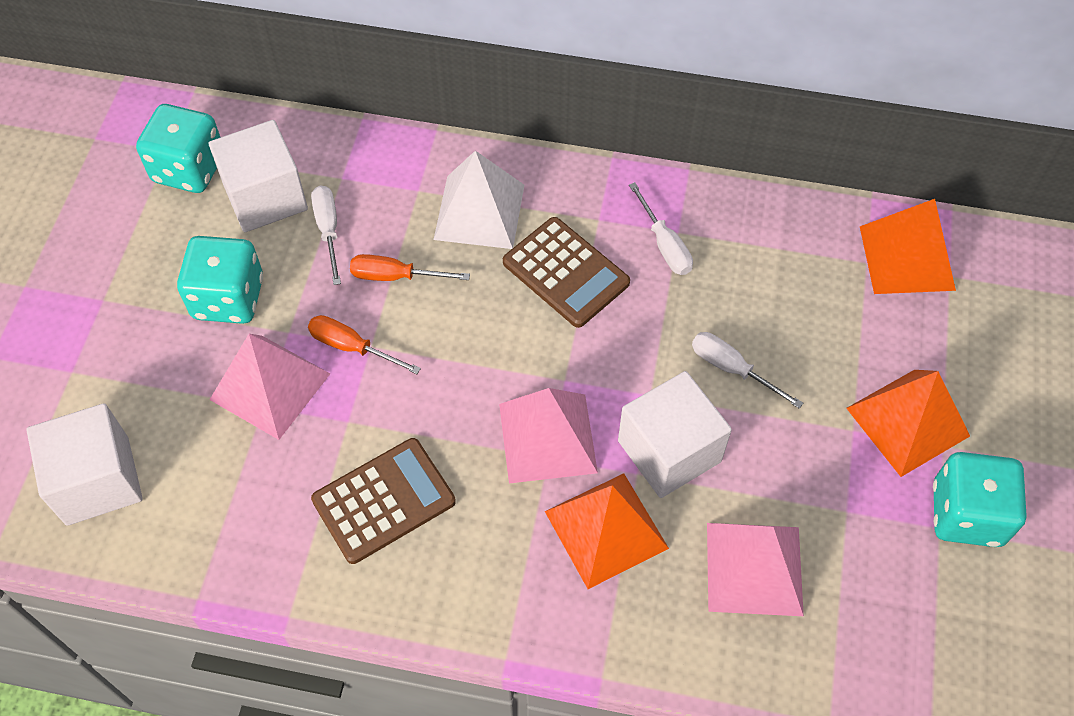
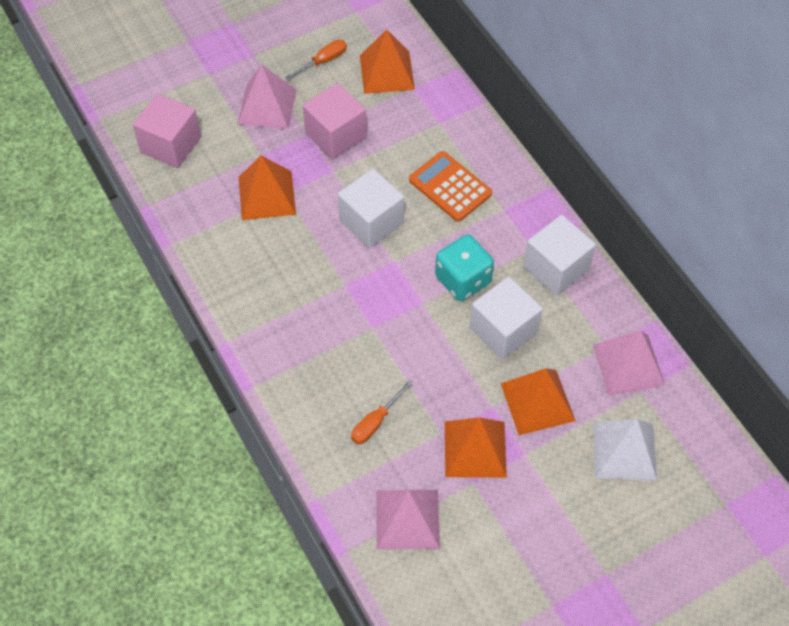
brown calculator: 2 -> 0
orange calculator: 0 -> 1
orange pyramid: 3 -> 4
pink cube: 0 -> 2
turquoise dice: 3 -> 1
white screwdriver: 3 -> 0

